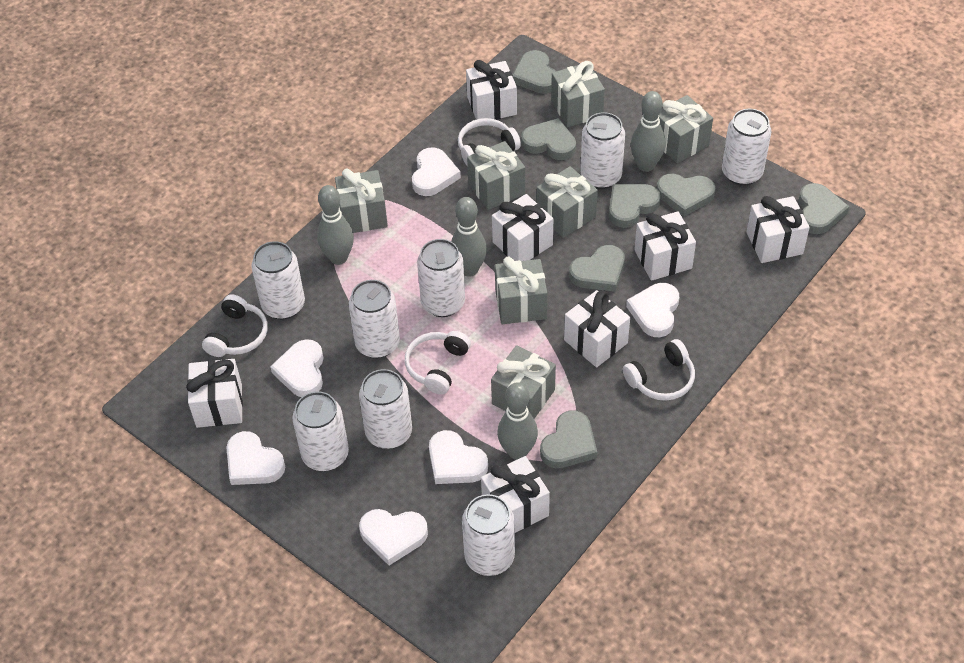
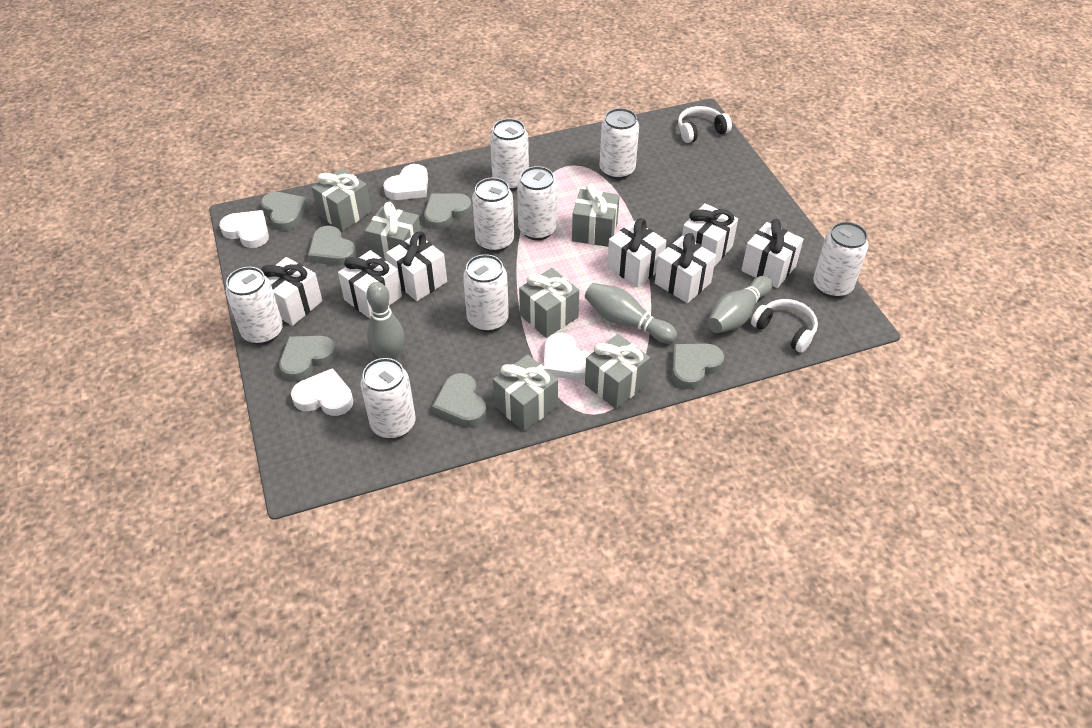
grey bowling pin: 4 -> 3
grey gift: 7 -> 6
grey heart: 7 -> 6
white headphones: 4 -> 2
white heart: 6 -> 4

